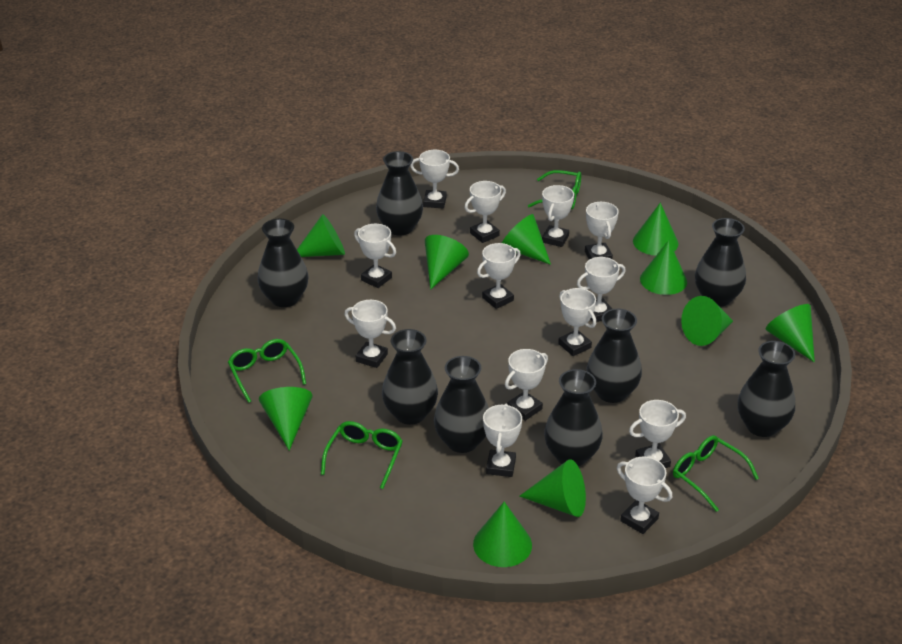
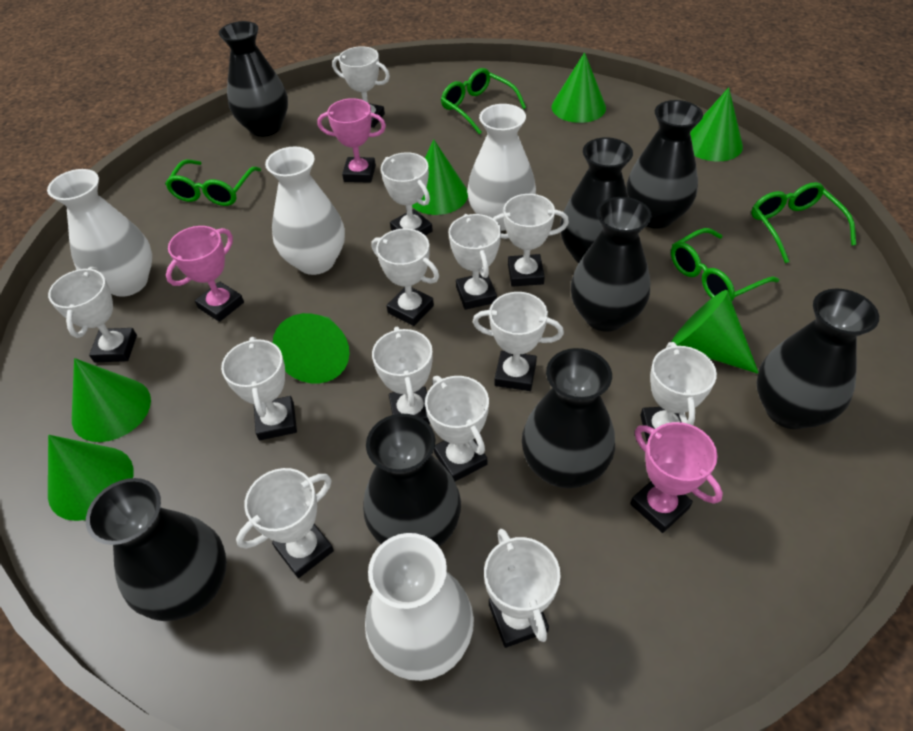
green cone: 10 -> 7
pink trophy: 0 -> 3
white vase: 0 -> 4

